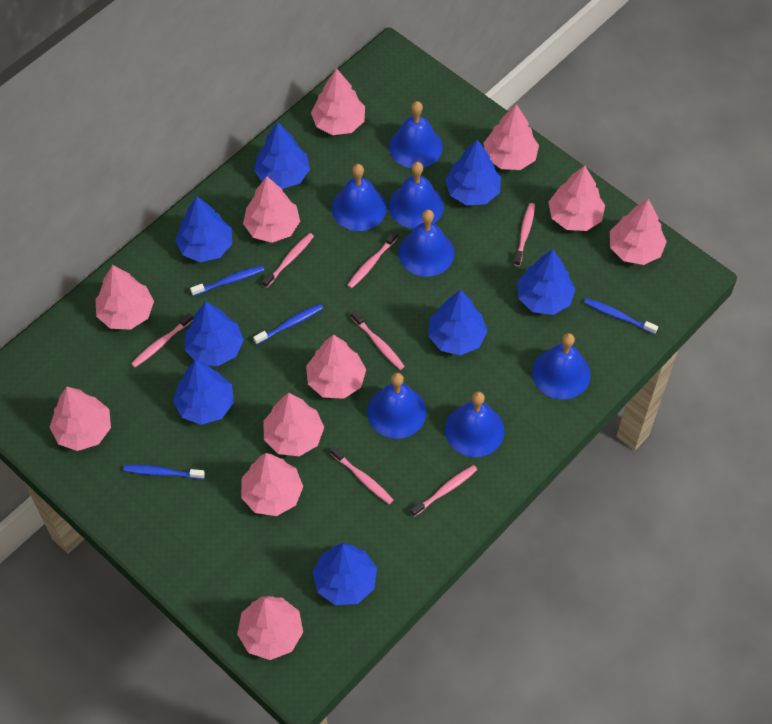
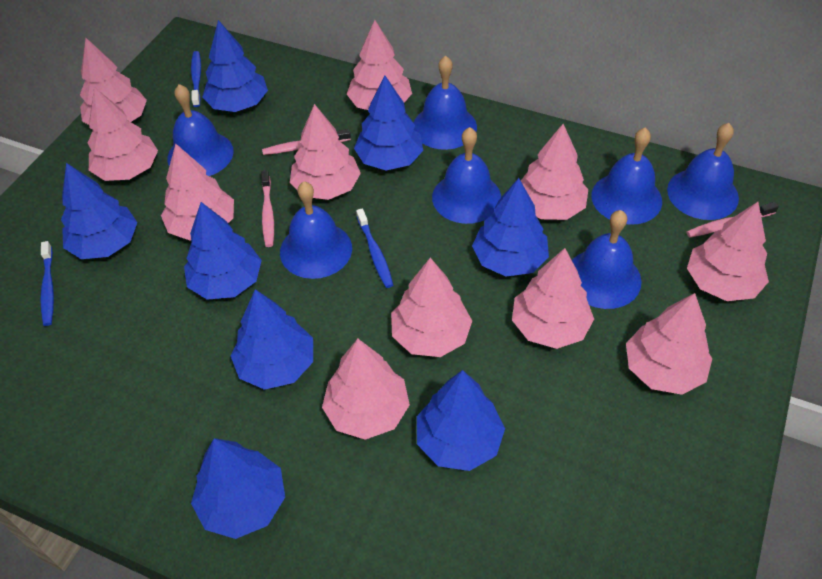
blue toothbrush: 4 -> 3
pink toothbrush: 7 -> 3

